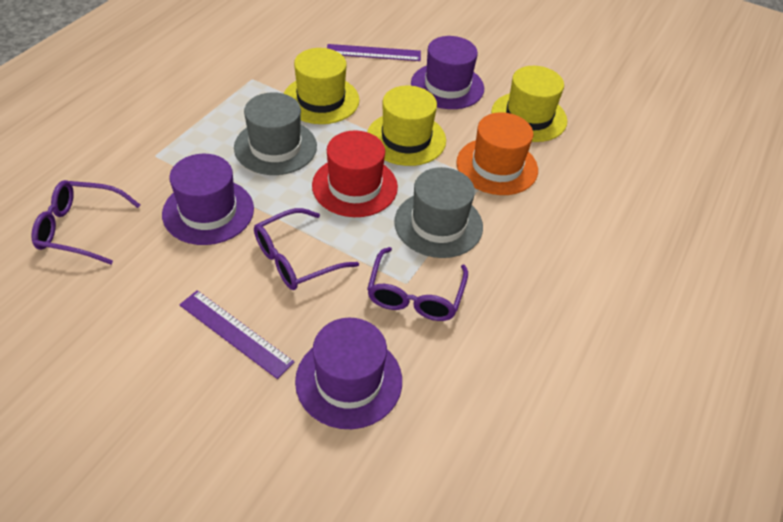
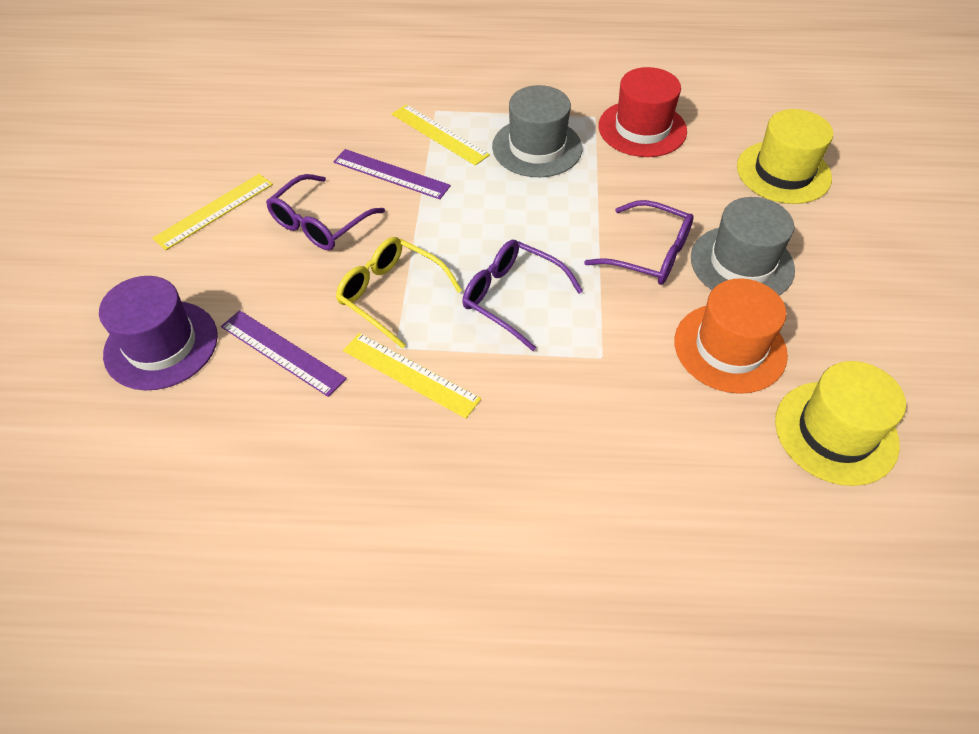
purple hat: 3 -> 1
yellow glasses: 0 -> 1
yellow hat: 3 -> 2
yellow ruler: 0 -> 3

